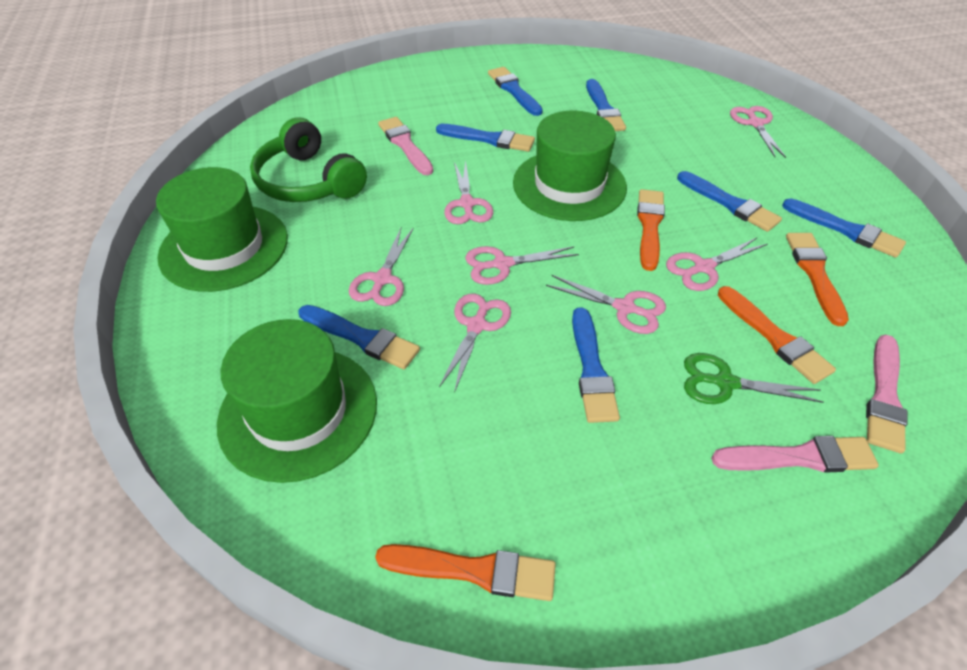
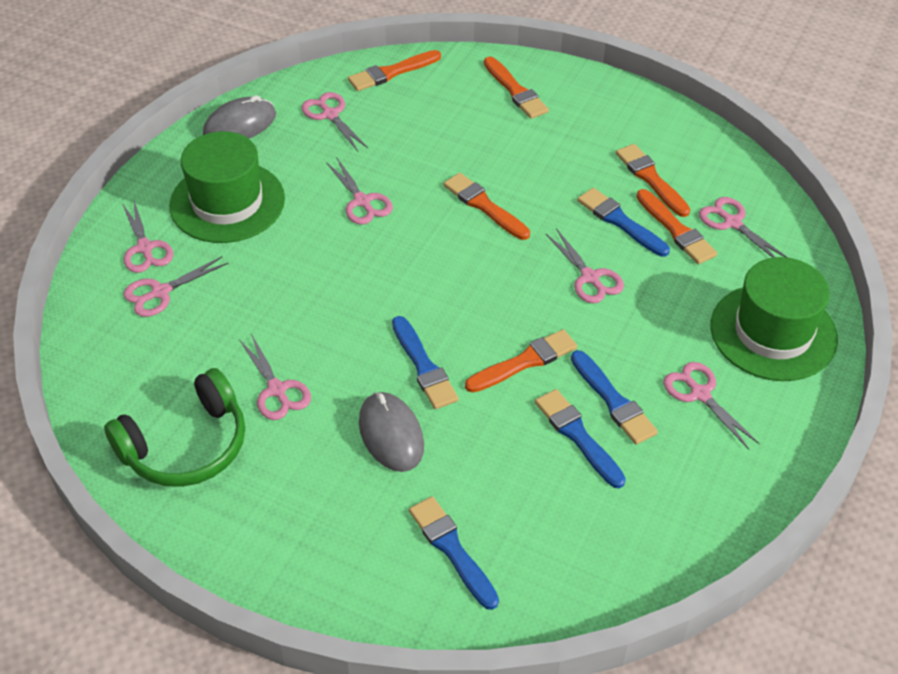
blue brush: 7 -> 5
green hat: 3 -> 2
green scissors: 1 -> 0
grey mouse: 0 -> 2
orange brush: 4 -> 6
pink brush: 3 -> 0
pink scissors: 7 -> 8

